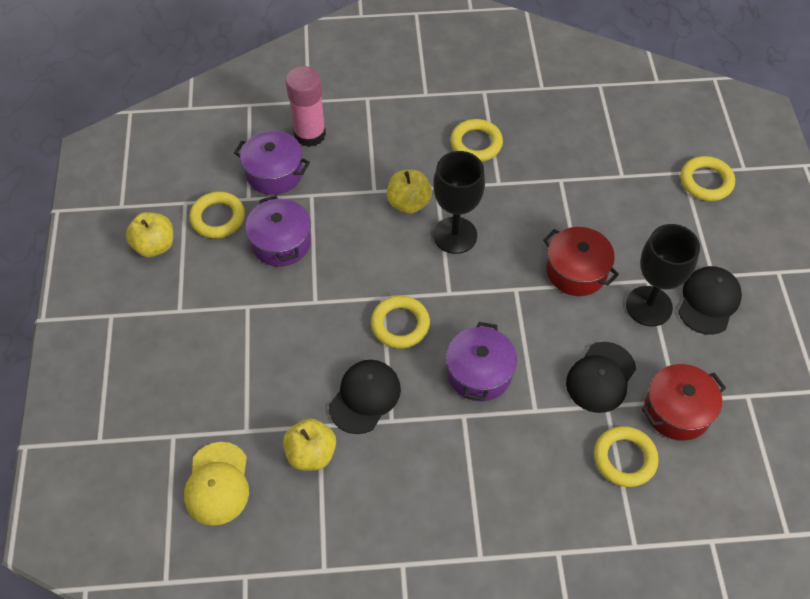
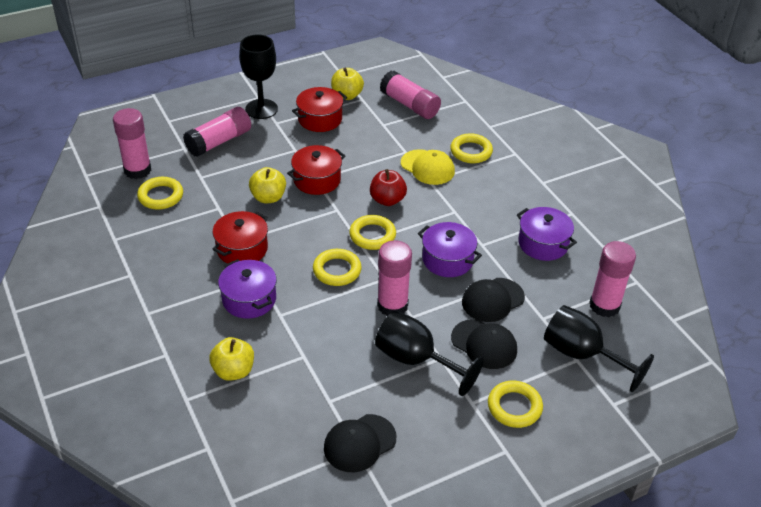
black goblet: 2 -> 3
pink glue stick: 1 -> 5
red apple: 0 -> 1
red pot: 2 -> 3

